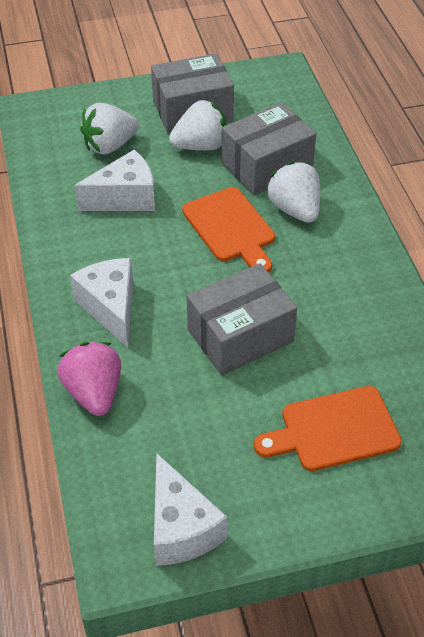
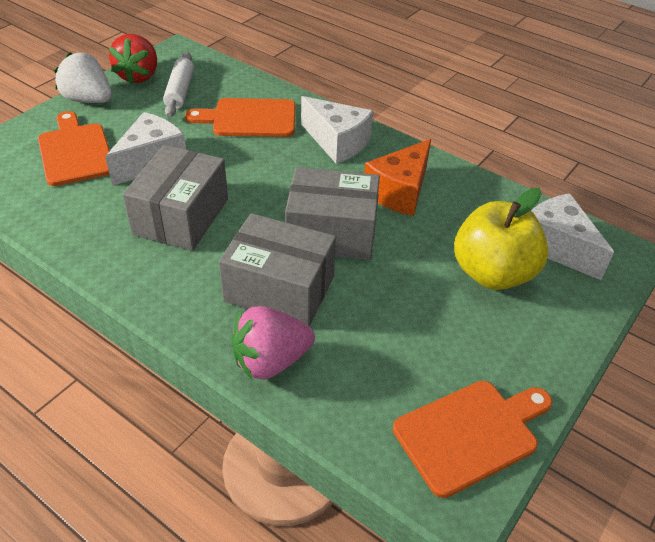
orange cheese: 0 -> 1
orange cutting board: 2 -> 3
red strawberry: 0 -> 1
white rolling pin: 0 -> 1
white strawberry: 3 -> 1
yellow apple: 0 -> 1

